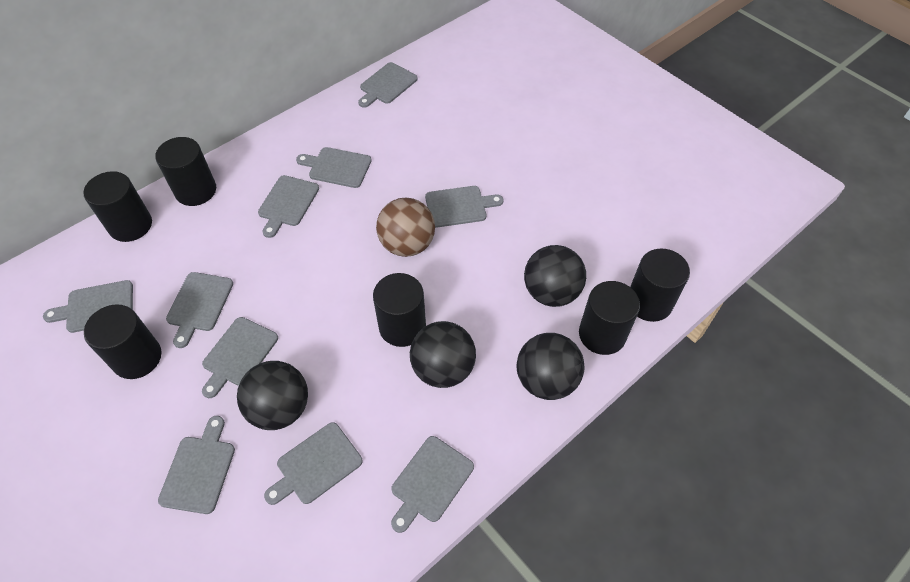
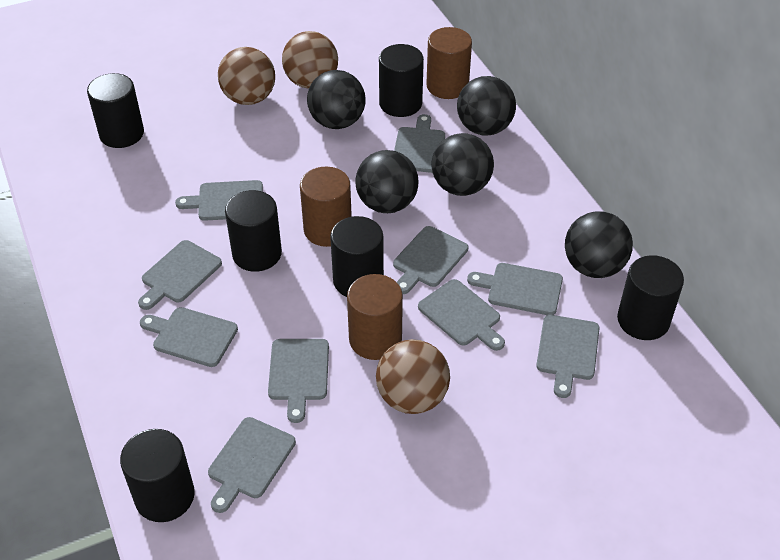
black ball: 4 -> 5
brown ball: 1 -> 3
brown cylinder: 0 -> 3

